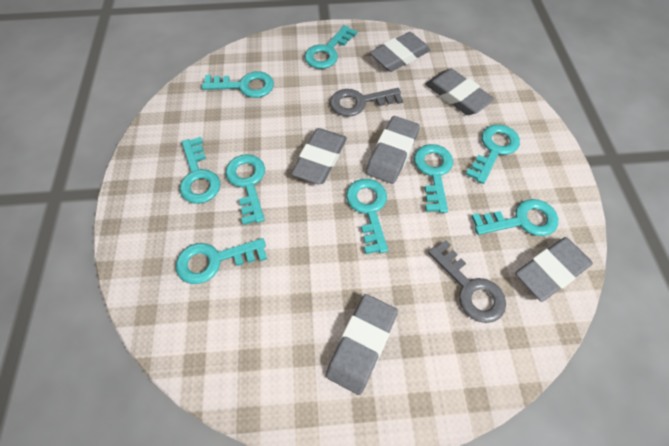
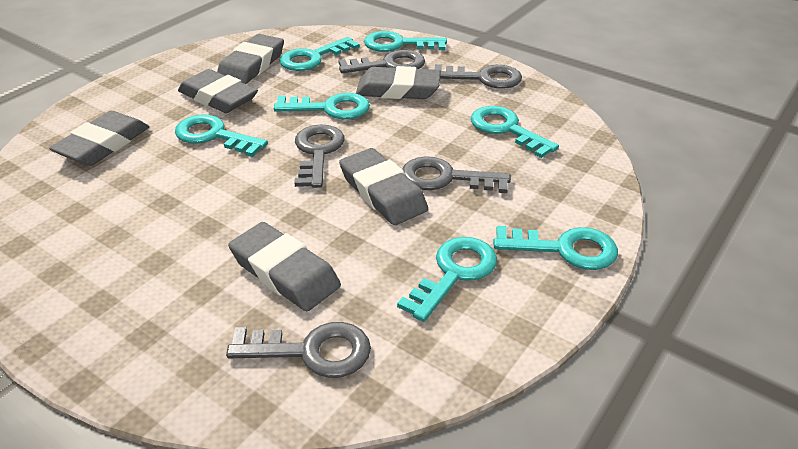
grey key: 2 -> 5
turquoise key: 9 -> 7

